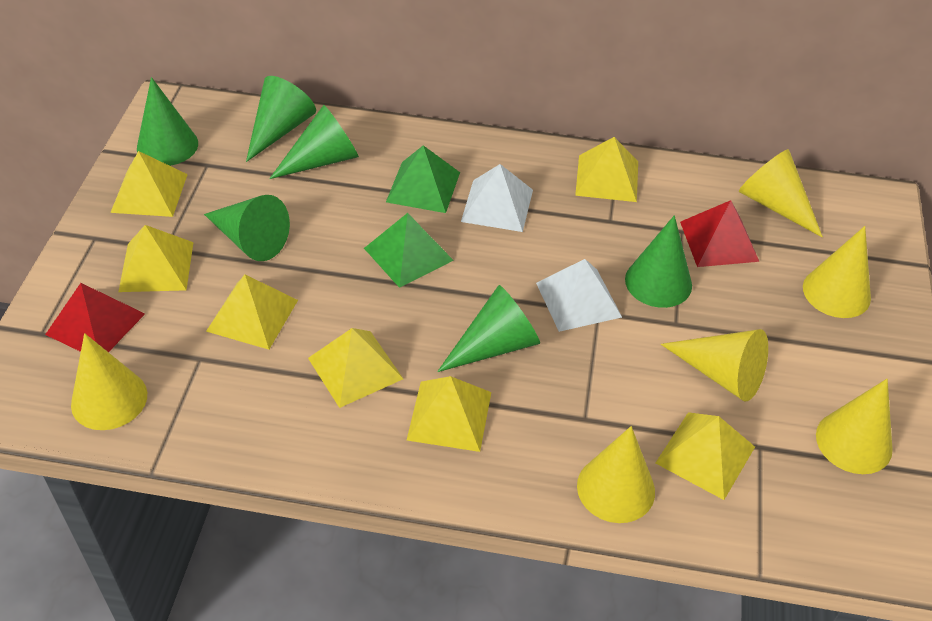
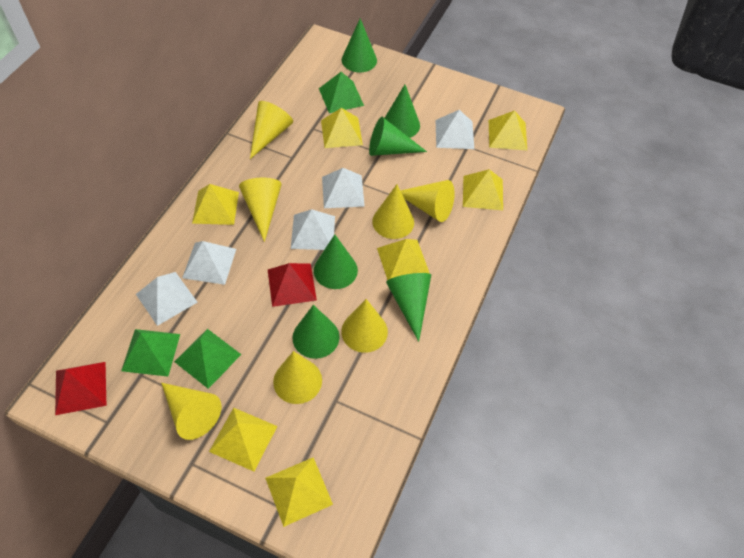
green pyramid: 2 -> 3
white pyramid: 2 -> 5
yellow cone: 6 -> 7

